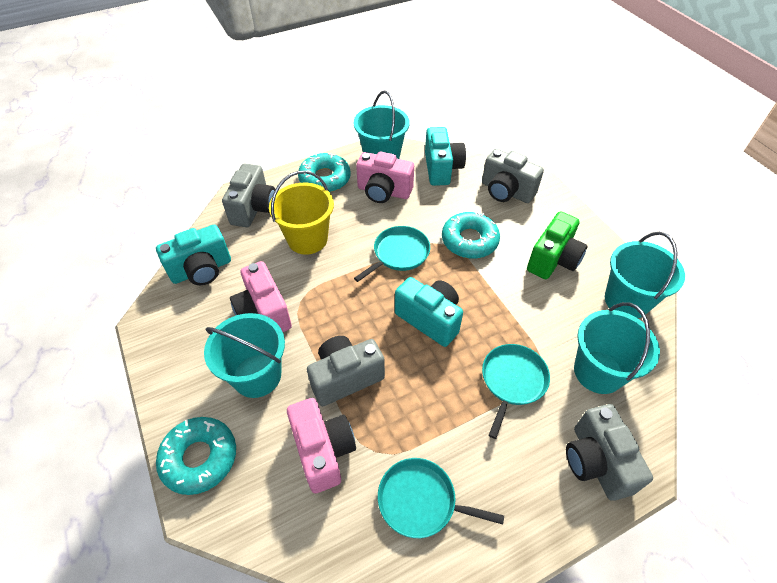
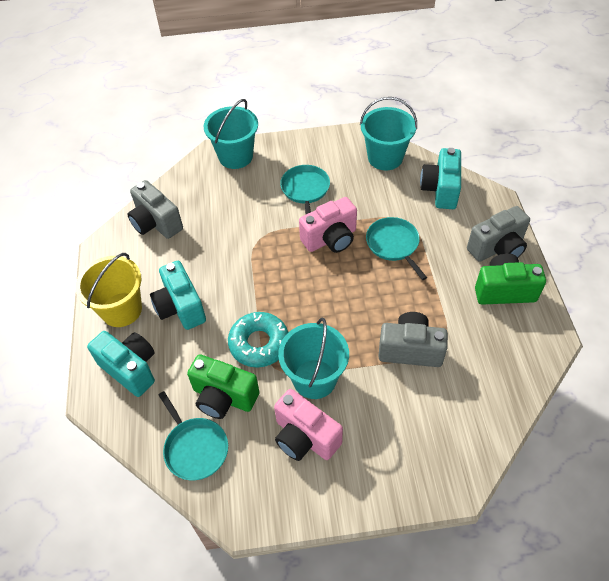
green camera: 1 -> 2
grey camera: 4 -> 3
pink camera: 3 -> 2
turquoise bucket: 4 -> 3
turquoise donut: 3 -> 1

